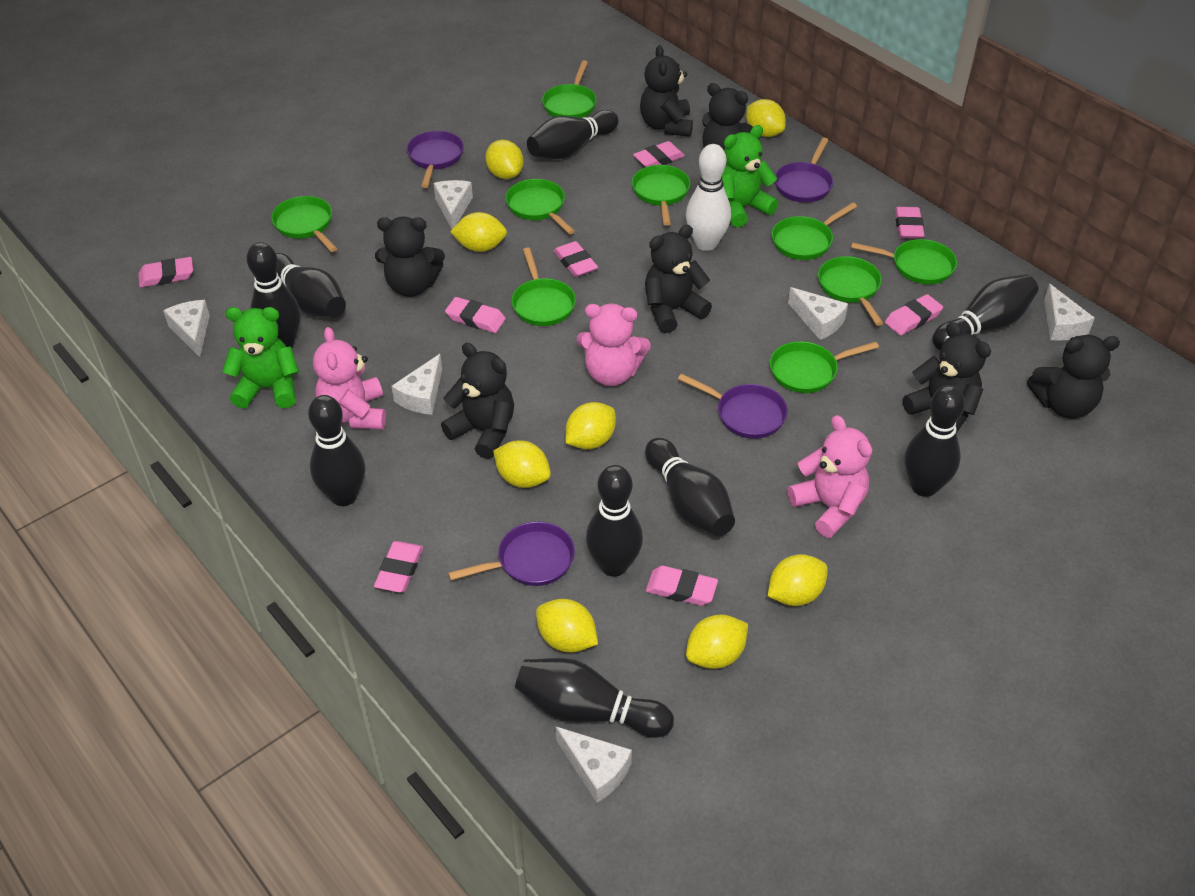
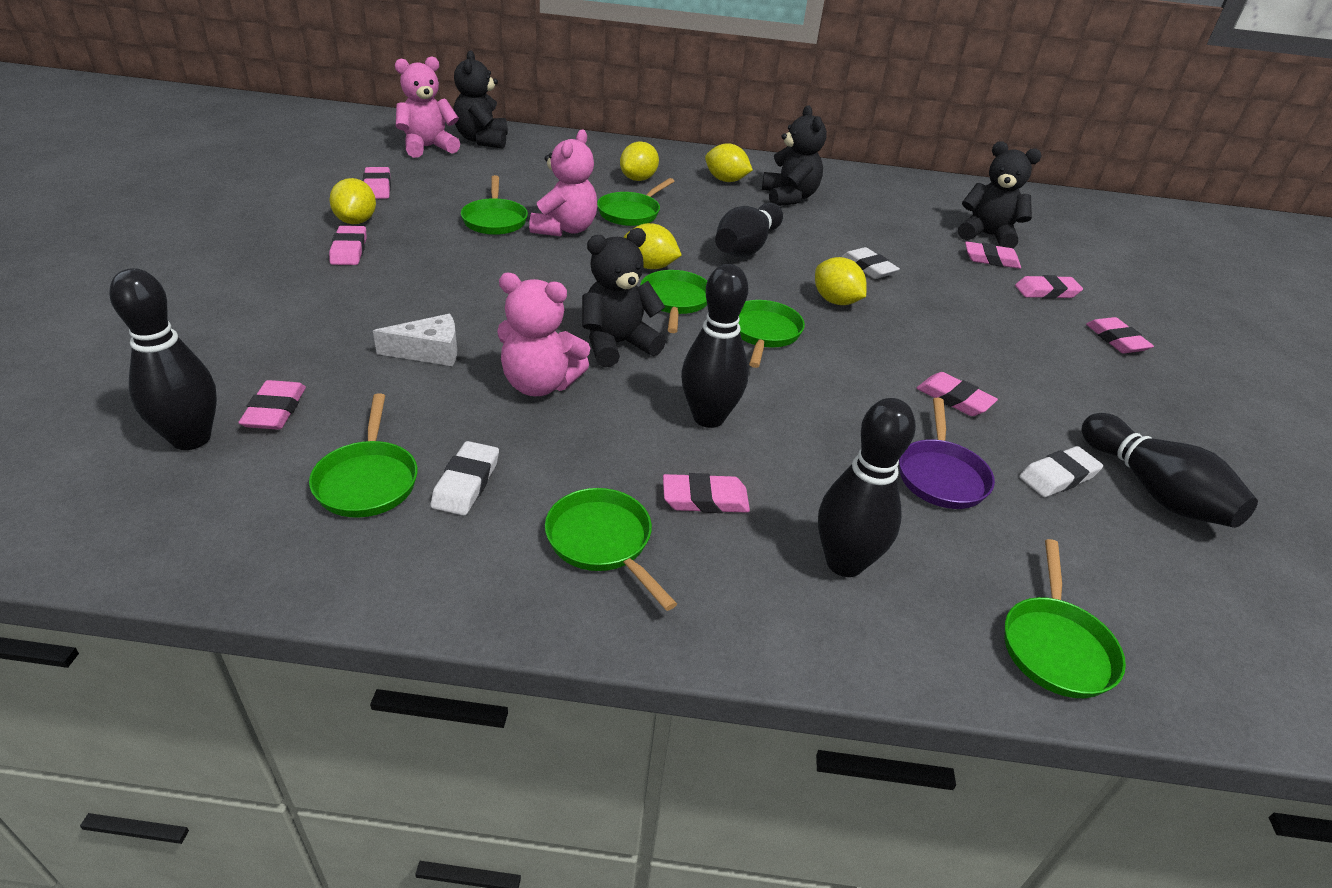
black bowling pin: 9 -> 5
black teddy bear: 7 -> 4
green pan: 9 -> 7
green teddy bear: 2 -> 0
purple pan: 4 -> 1
white bowling pin: 1 -> 0
white cheese: 6 -> 1
white eraser: 0 -> 3
yellow lemon: 8 -> 5

